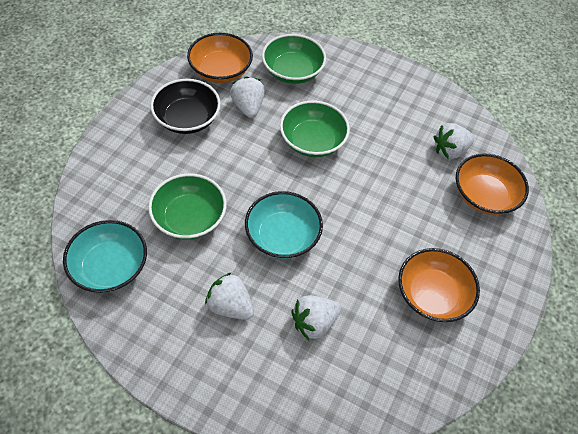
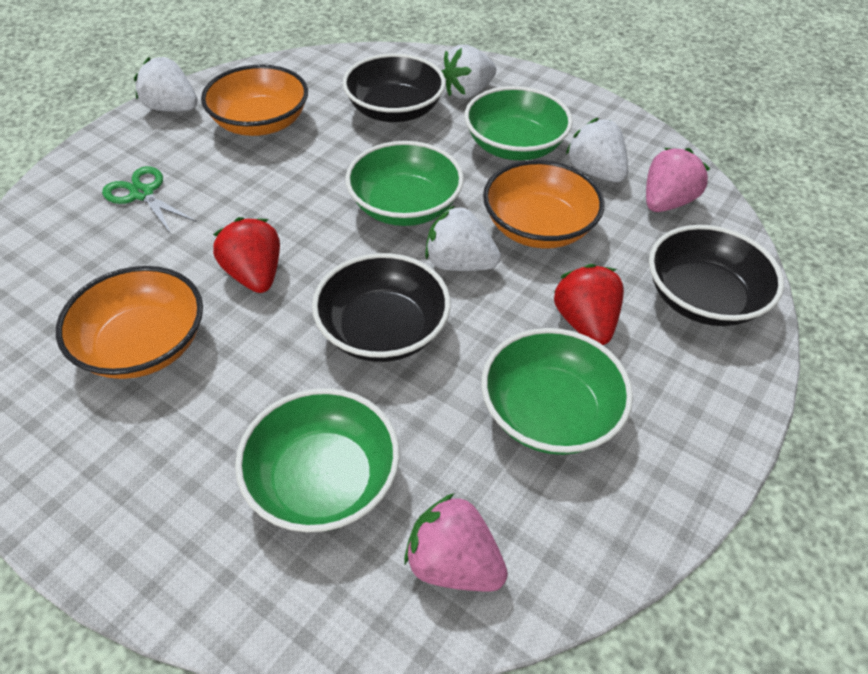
black bowl: 1 -> 3
green bowl: 3 -> 4
green scissors: 0 -> 1
pink strawberry: 0 -> 2
red strawberry: 0 -> 2
turquoise bowl: 2 -> 0

